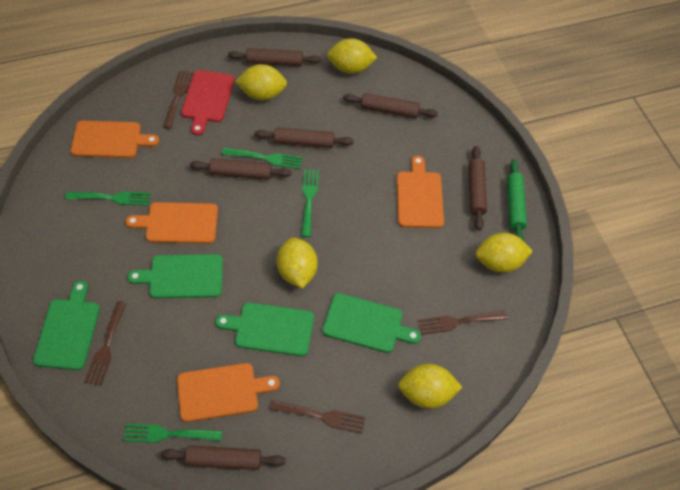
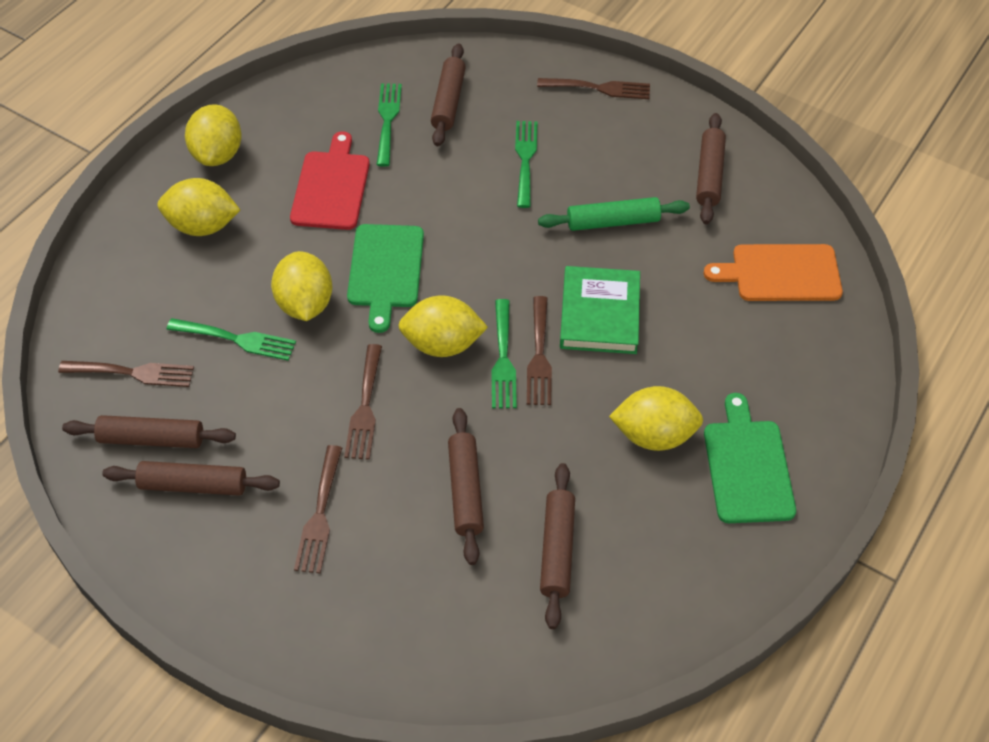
brown fork: 4 -> 5
green book: 0 -> 1
green cutting board: 4 -> 2
orange cutting board: 4 -> 1

